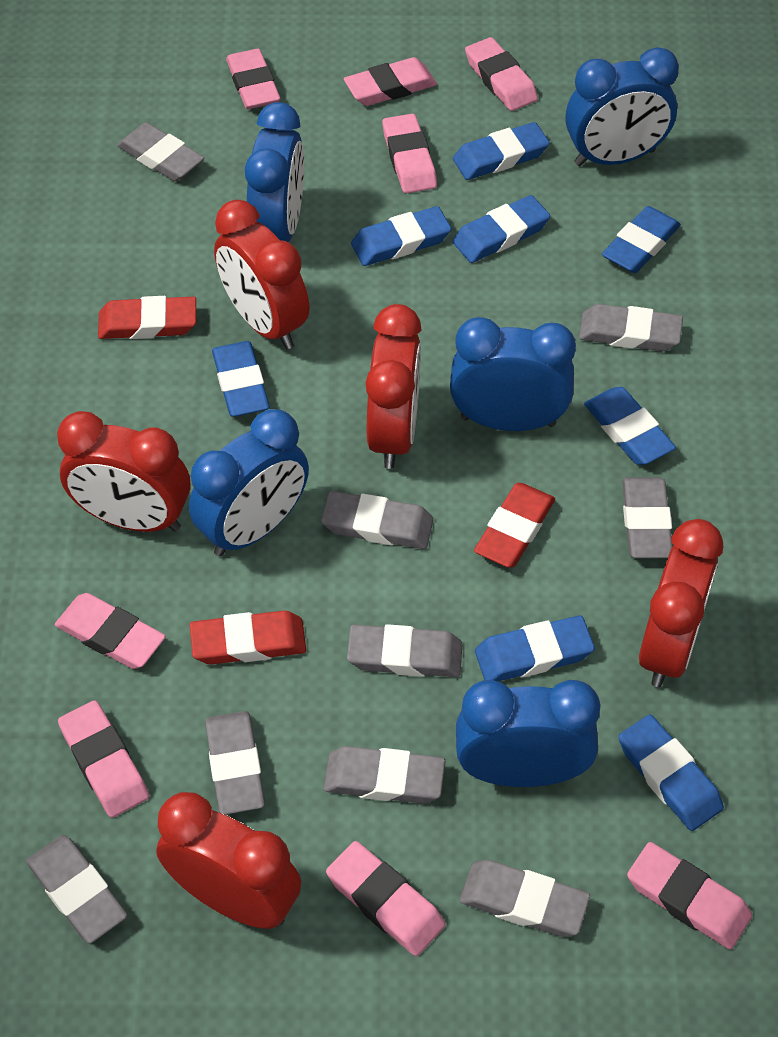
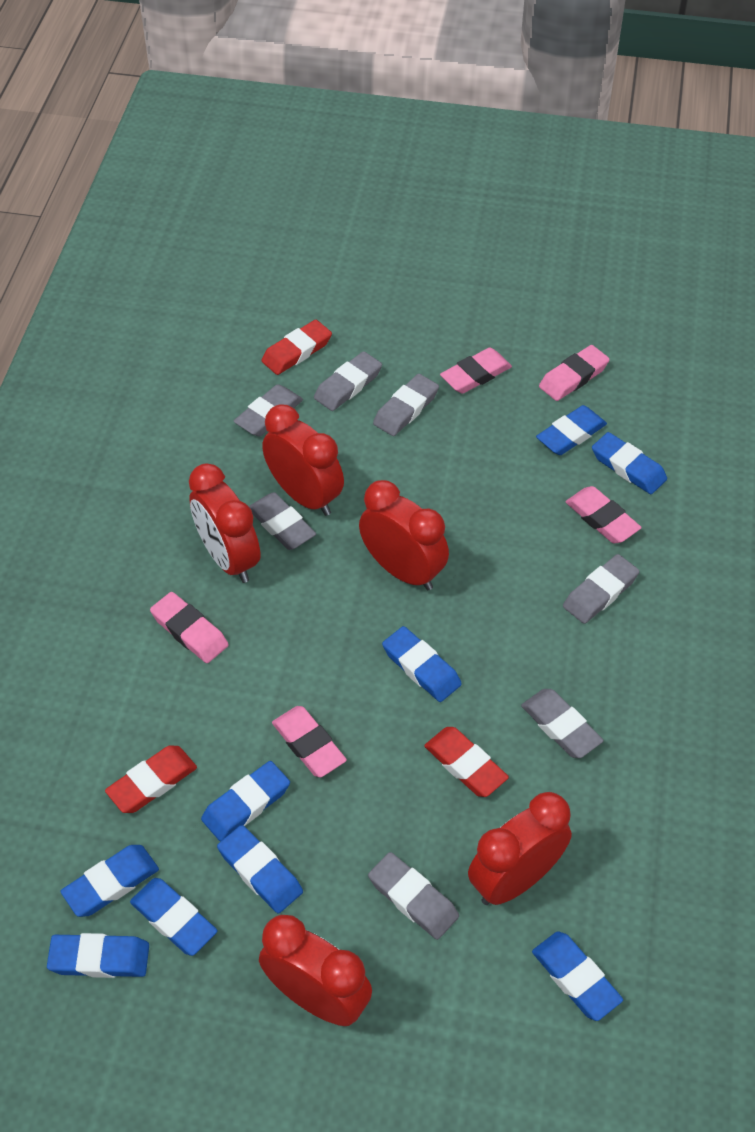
blue clock: 5 -> 0
blue eraser: 8 -> 9
grey eraser: 9 -> 7
pink eraser: 8 -> 5

